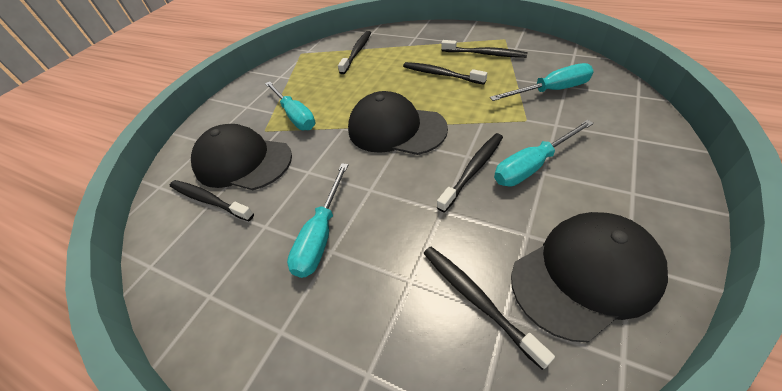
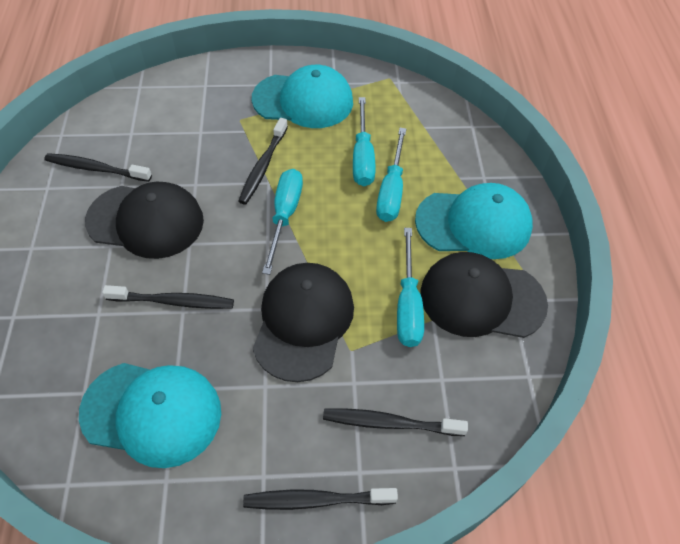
black toothbrush: 6 -> 5
turquoise cap: 0 -> 3

